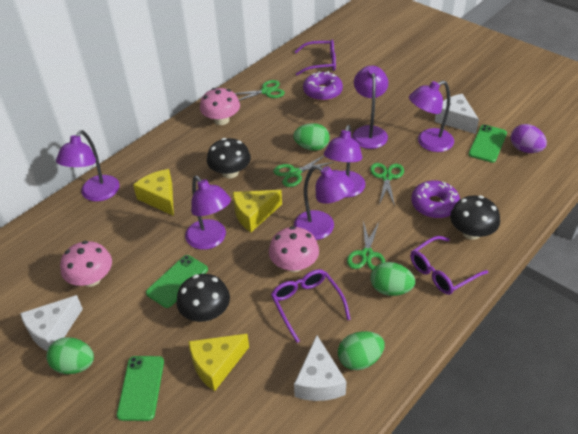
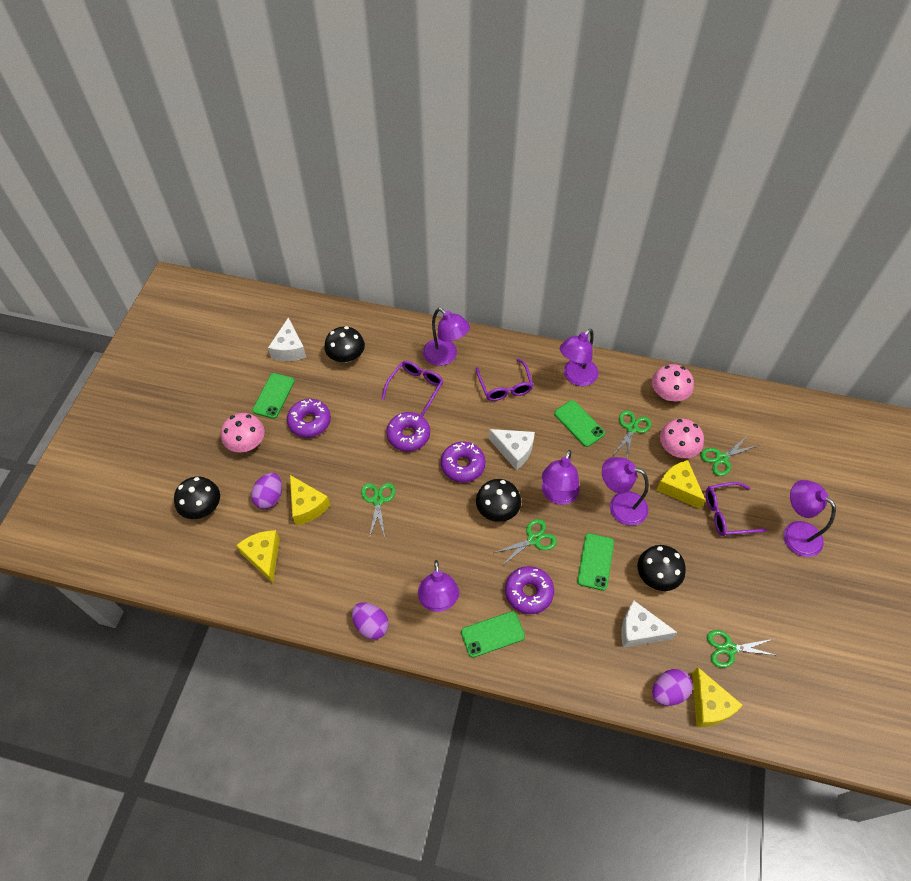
black mushroom: 3 -> 4
green egg: 4 -> 0
green phone: 3 -> 4
green scissors: 4 -> 5
purple donut: 2 -> 4
purple egg: 1 -> 3
yellow cheese: 3 -> 4

